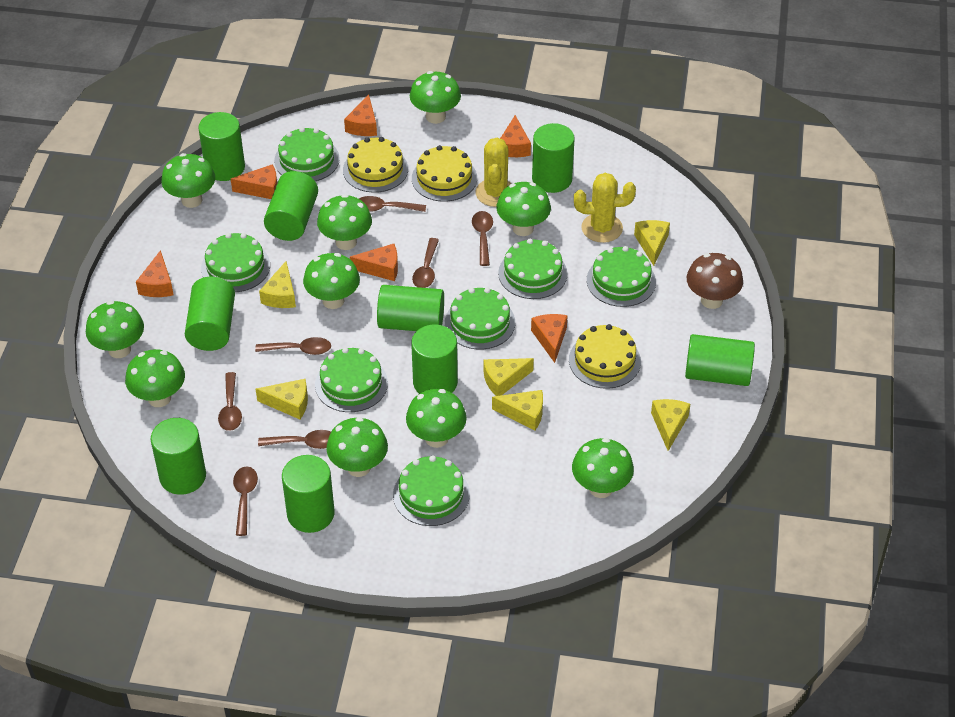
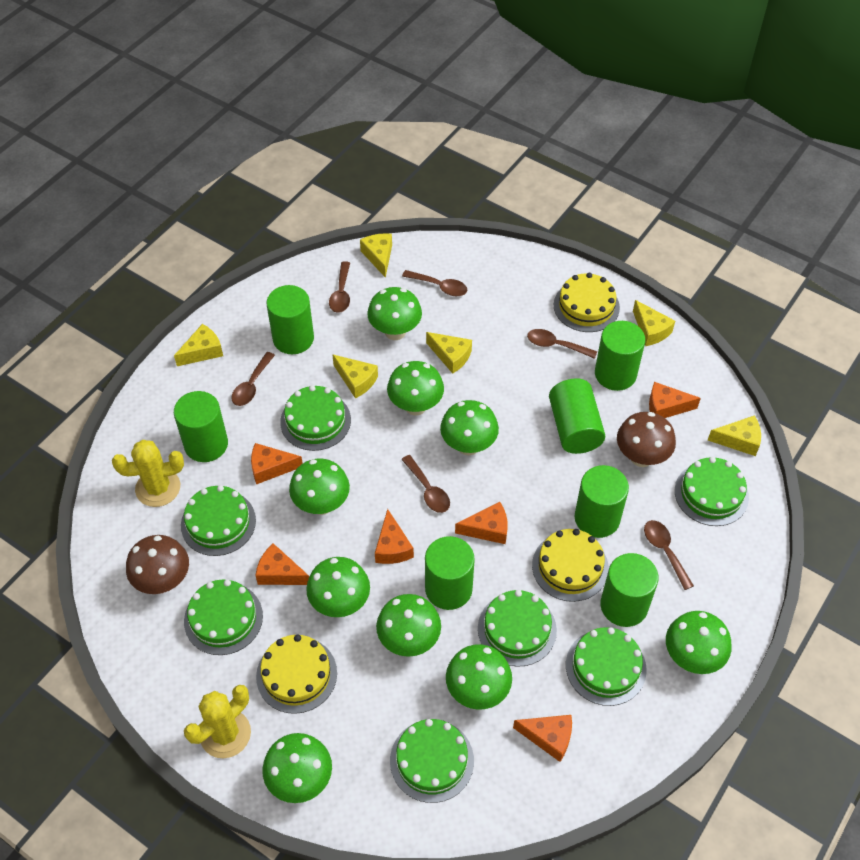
brown mushroom: 1 -> 2
brown spoon: 7 -> 6
green cylinder: 9 -> 7
green mushroom: 10 -> 9

